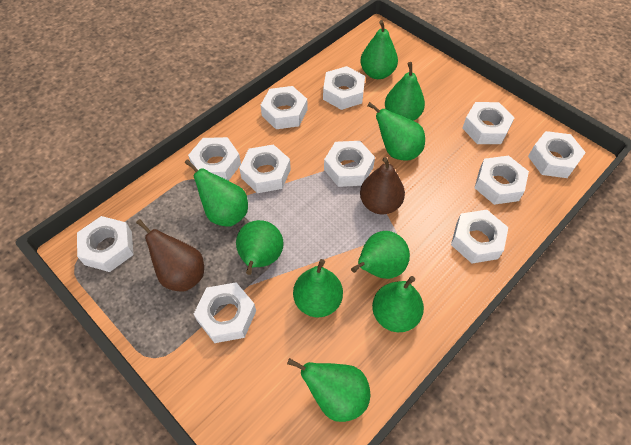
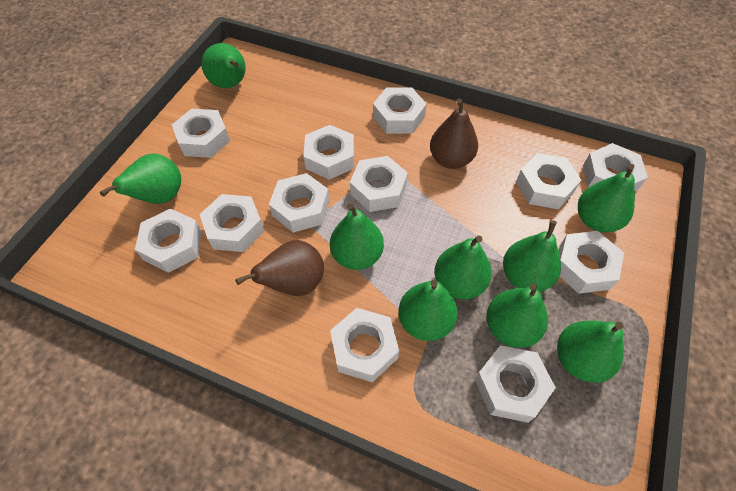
white nut: 11 -> 12

